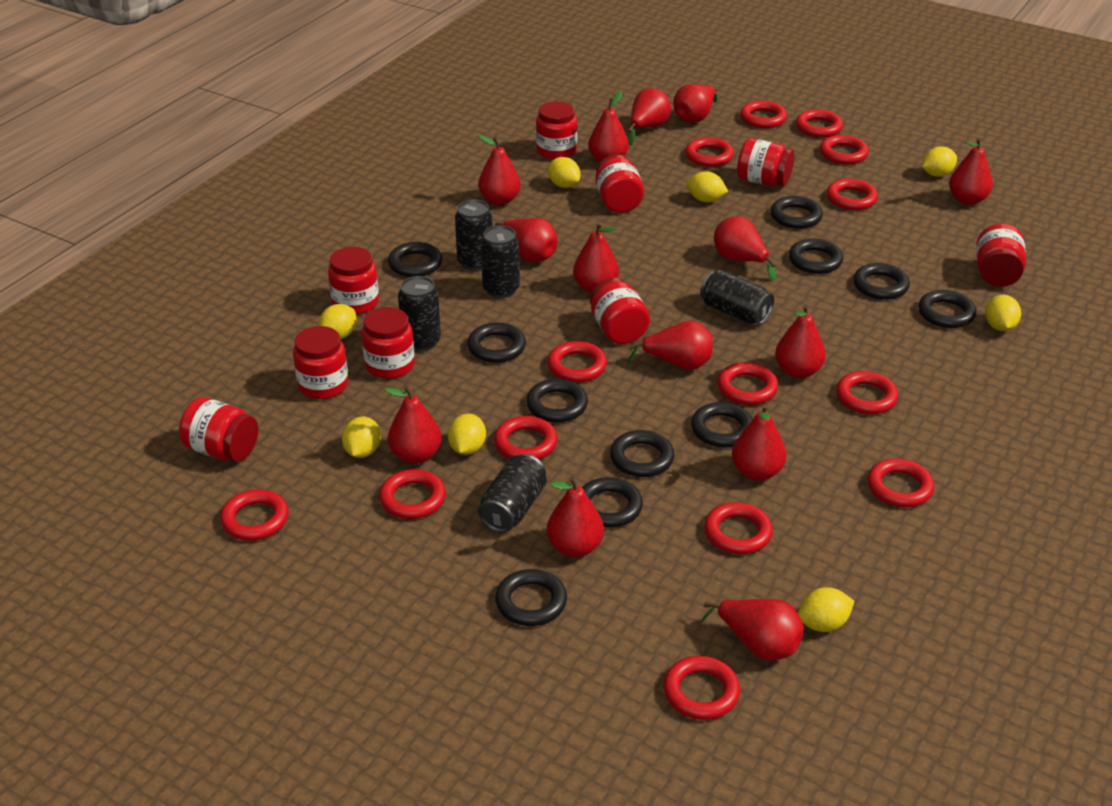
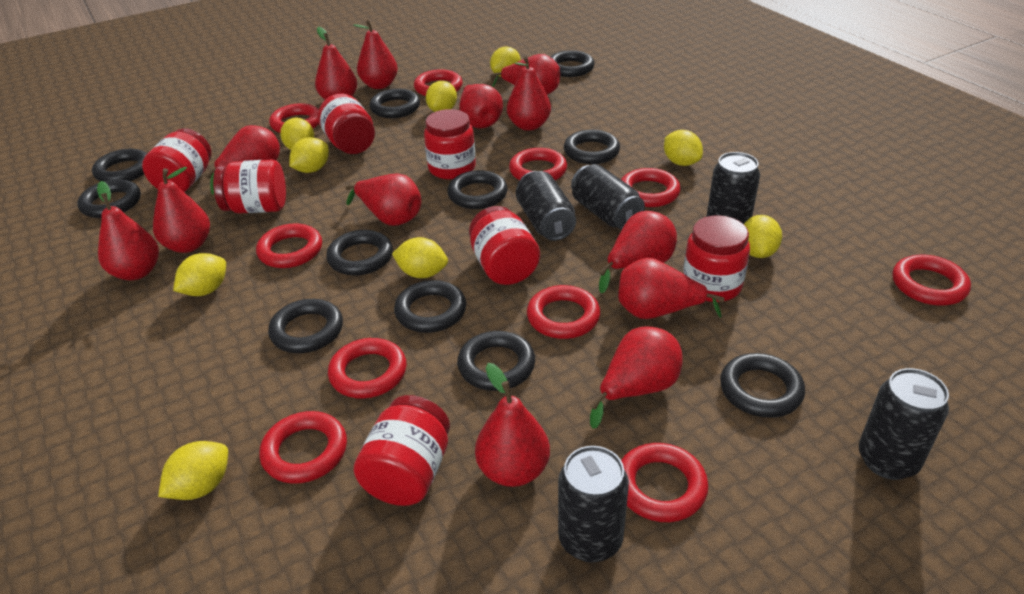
red jar: 9 -> 7
red pear: 14 -> 13
red ring: 14 -> 10
yellow lemon: 8 -> 9

